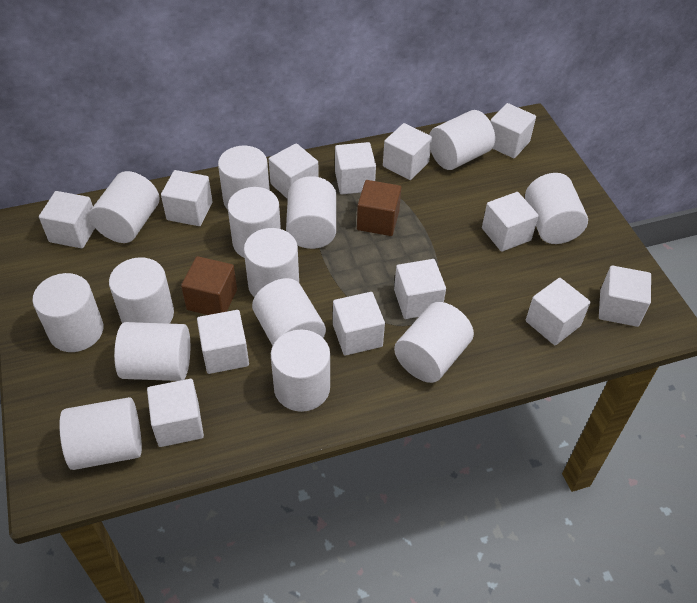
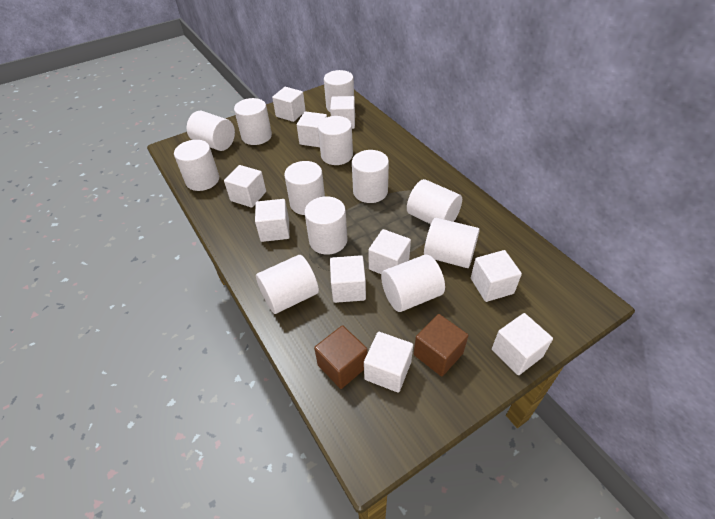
white cube: 13 -> 10
white cylinder: 14 -> 12

